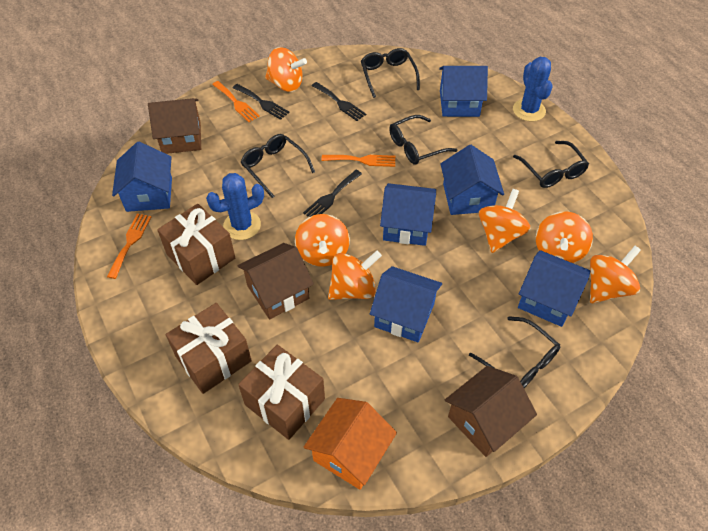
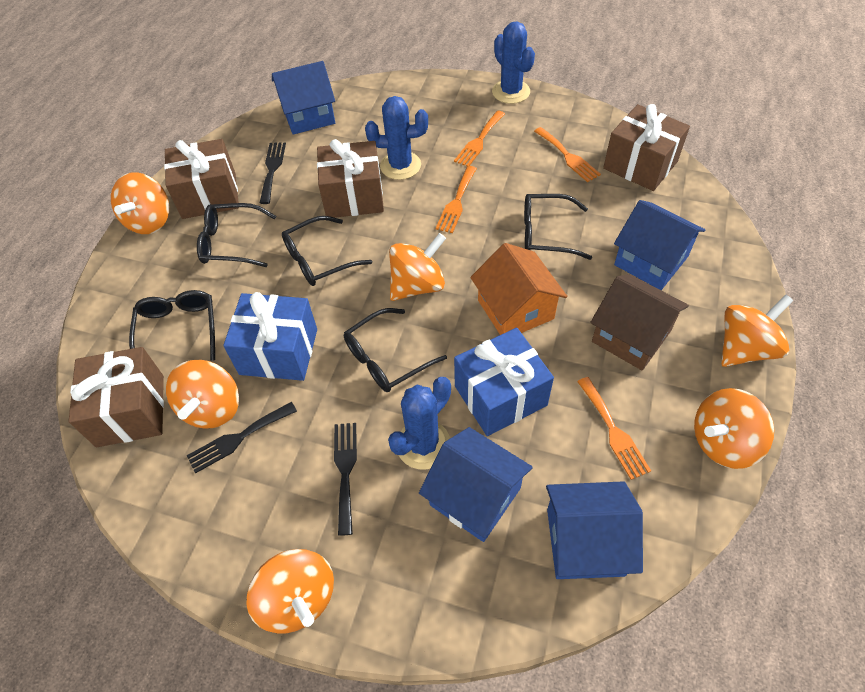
blue cactus: 2 -> 3
blue gift: 0 -> 2
blue house: 6 -> 4
brown gift: 3 -> 4
brown house: 3 -> 1
orange fork: 3 -> 4

